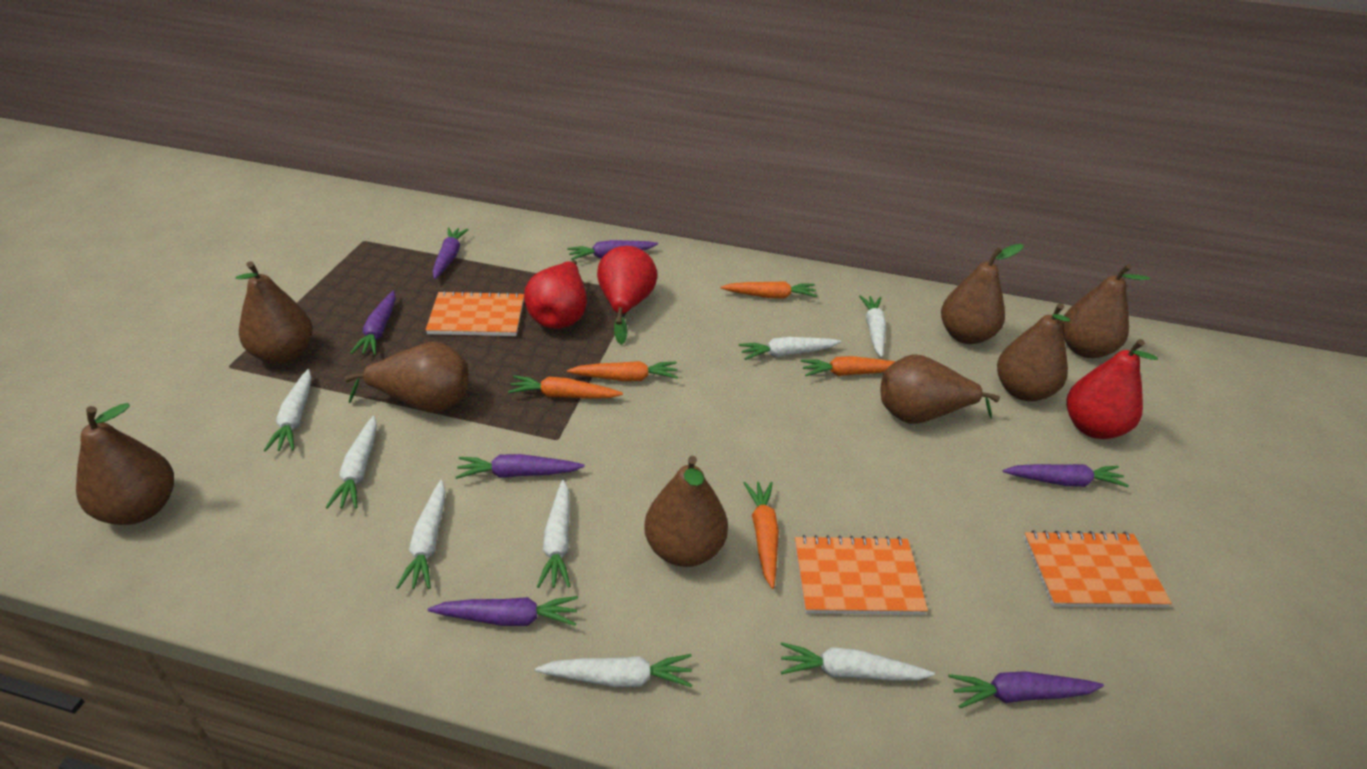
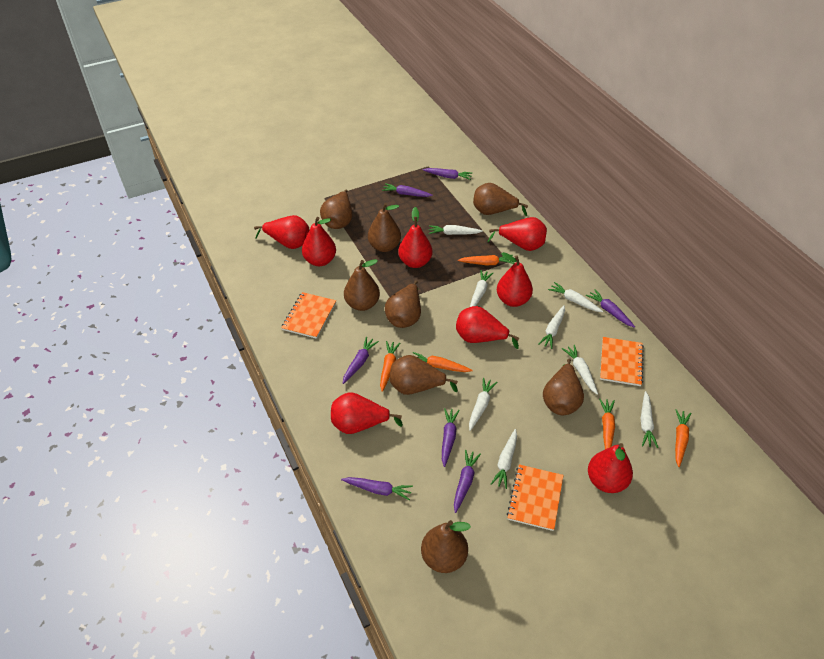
red pear: 3 -> 8

